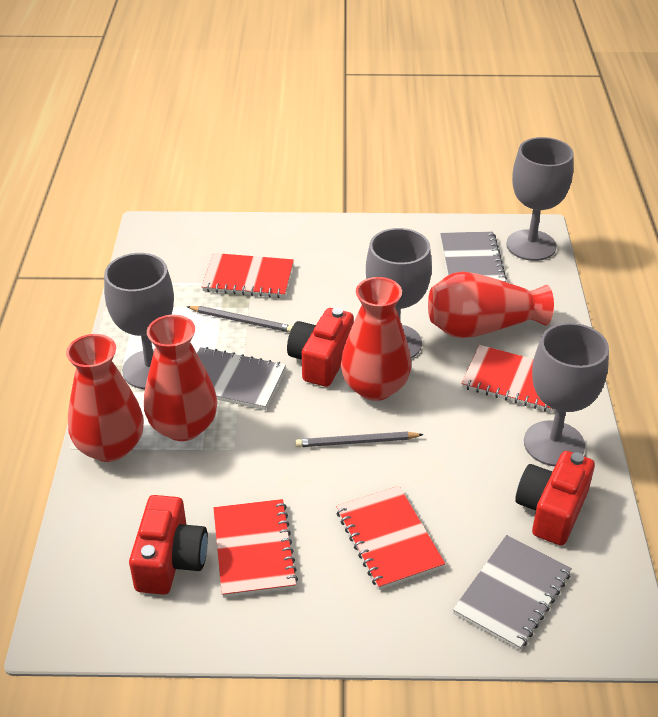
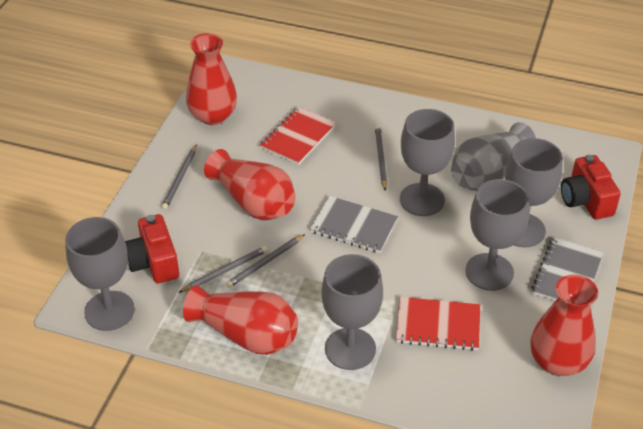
grey goblet: 4 -> 5
grey notebook: 3 -> 2
grey pencil: 2 -> 4
grey vase: 0 -> 1
red camera: 3 -> 2
red notebook: 4 -> 2

